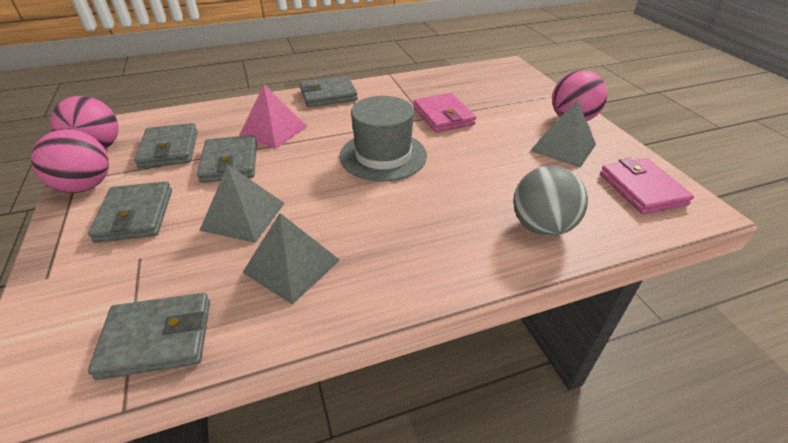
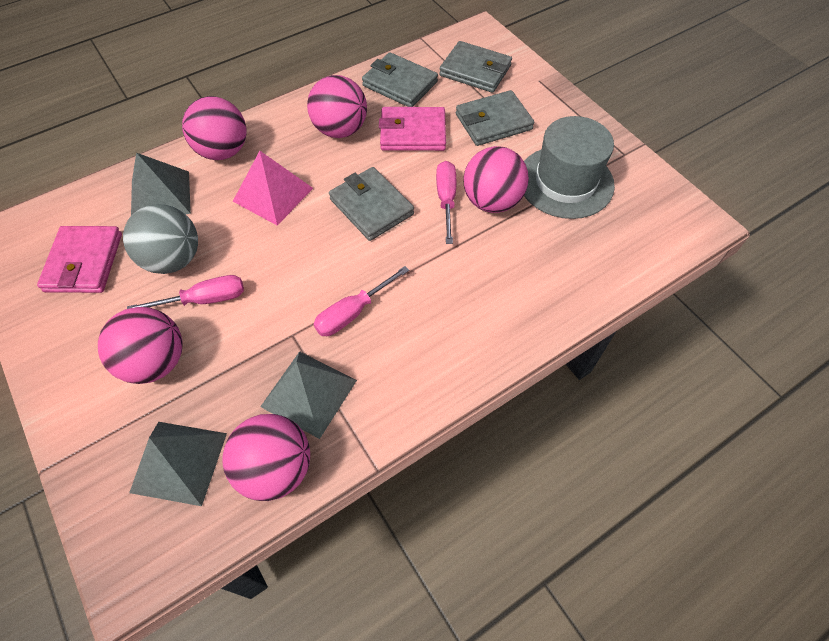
grey wallet: 5 -> 4
pink ball: 3 -> 5
pink screwdriver: 0 -> 3

